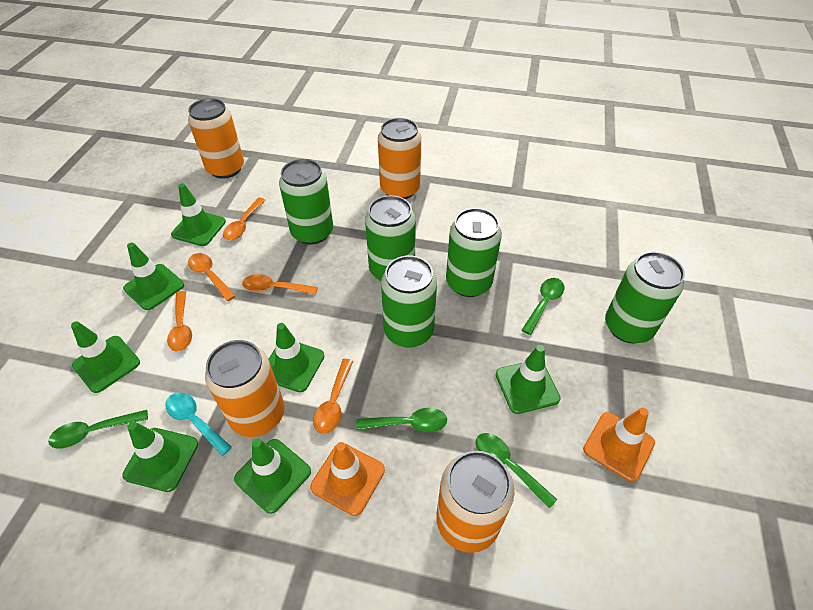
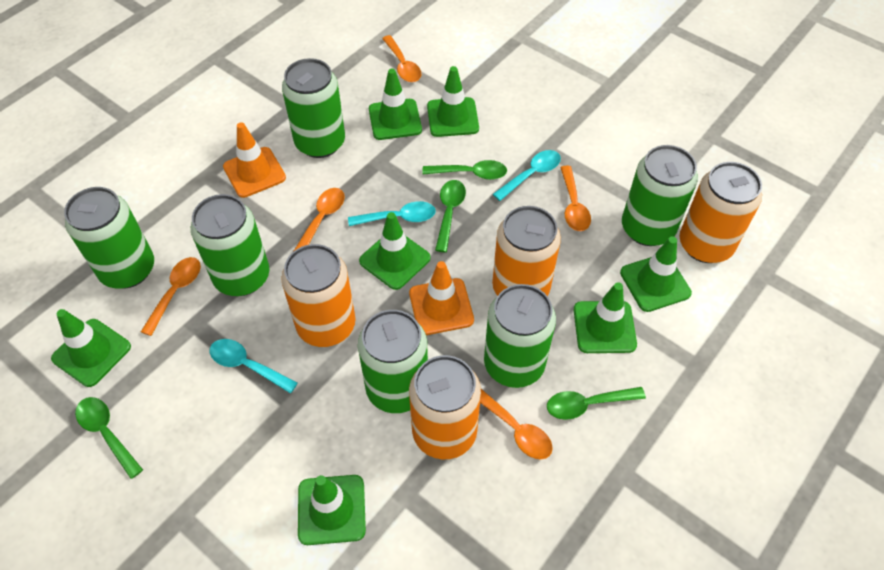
green can: 5 -> 6
turquoise spoon: 1 -> 3

